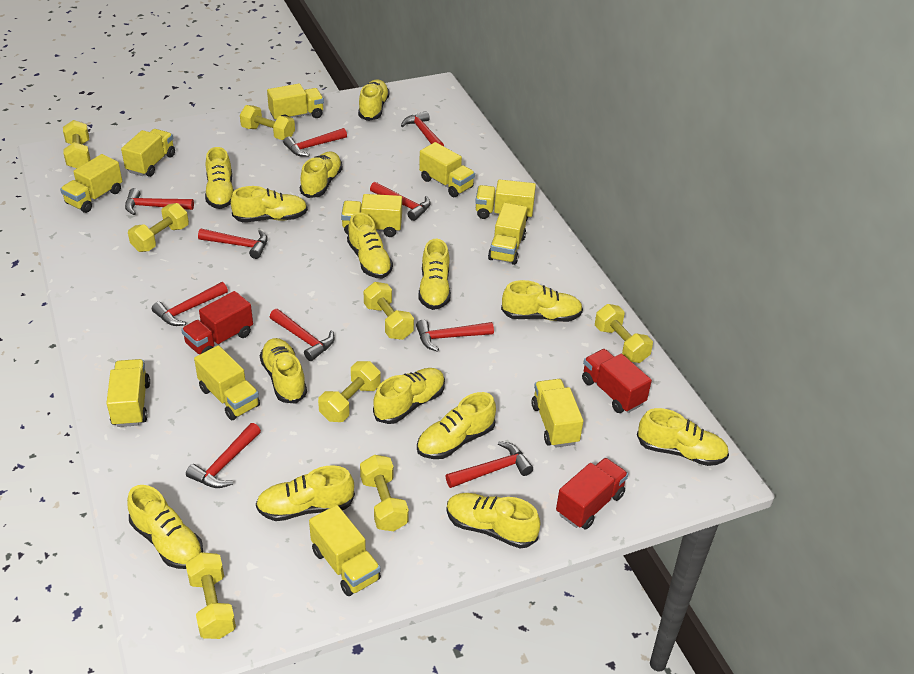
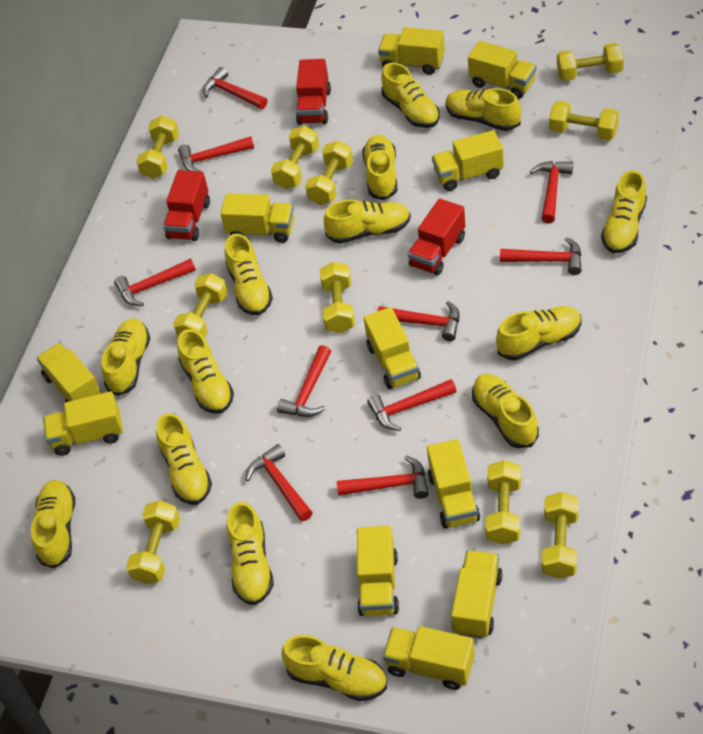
yellow dumbbell: 8 -> 10

